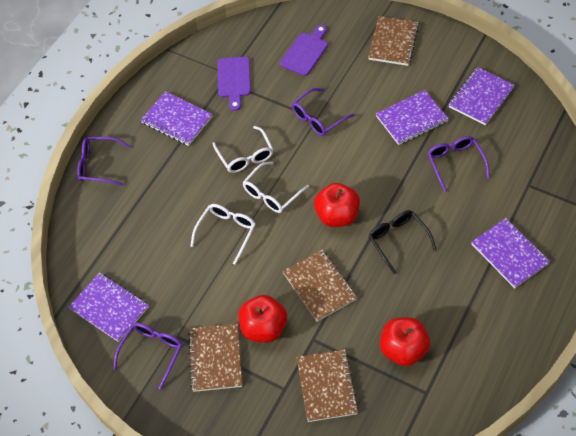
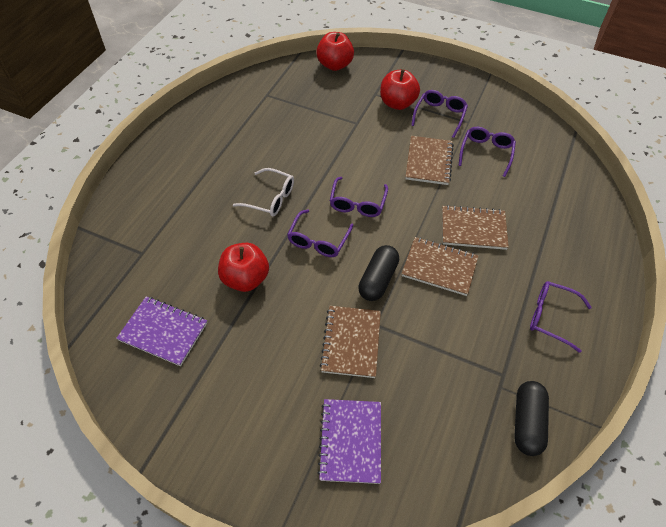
black capsule: 0 -> 2
black glasses: 1 -> 0
purple cutting board: 2 -> 0
purple glasses: 4 -> 5
purple notebook: 5 -> 2
white glasses: 3 -> 1

